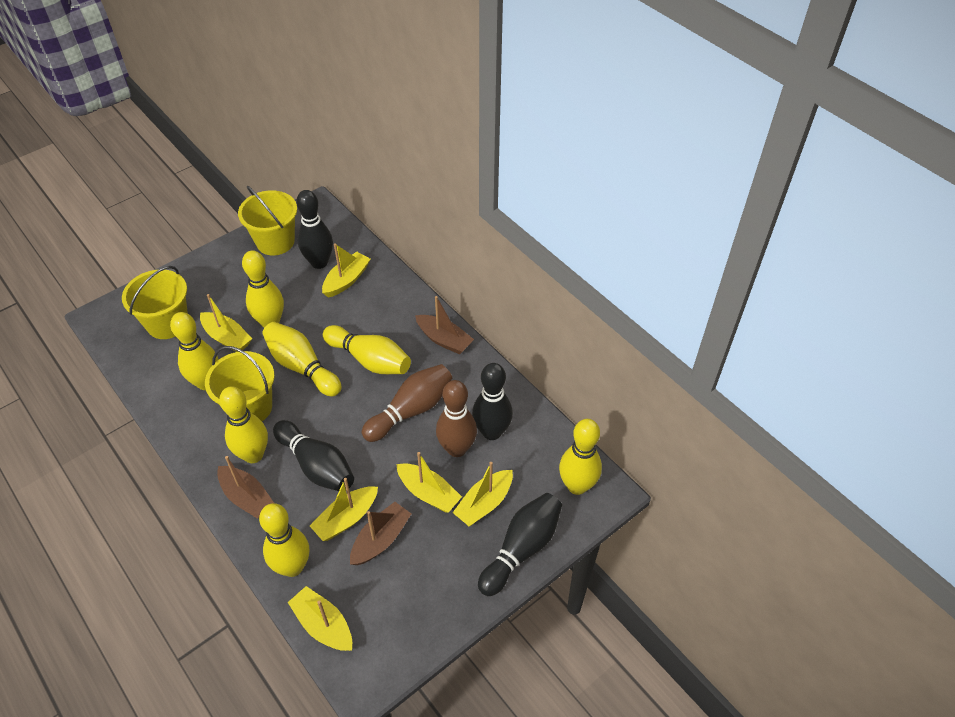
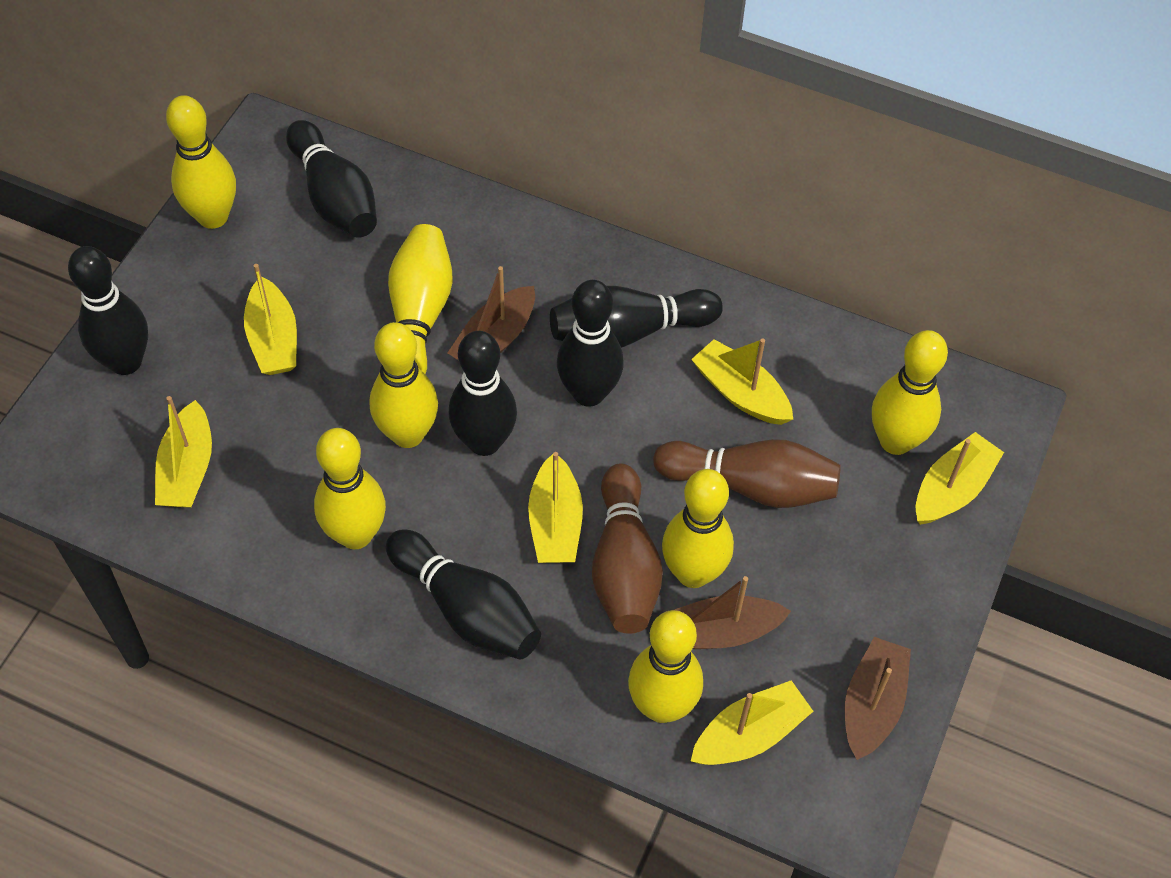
black bowling pin: 4 -> 6
yellow bucket: 3 -> 0

